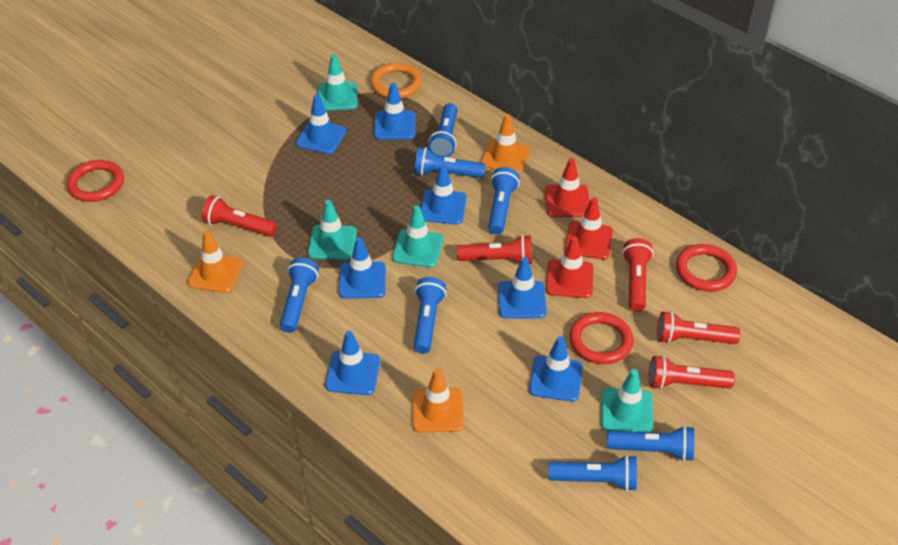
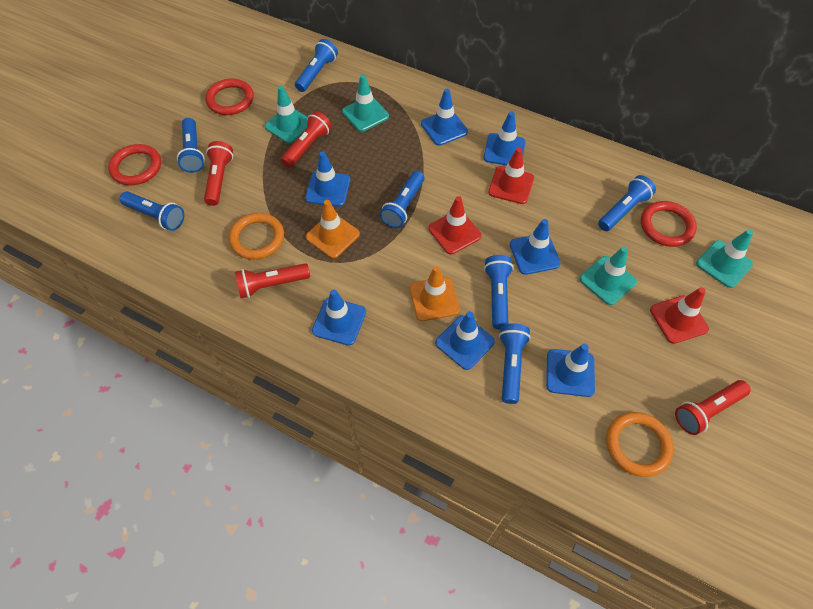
orange ring: 1 -> 2
orange traffic cone: 3 -> 2
red flashlight: 5 -> 4

